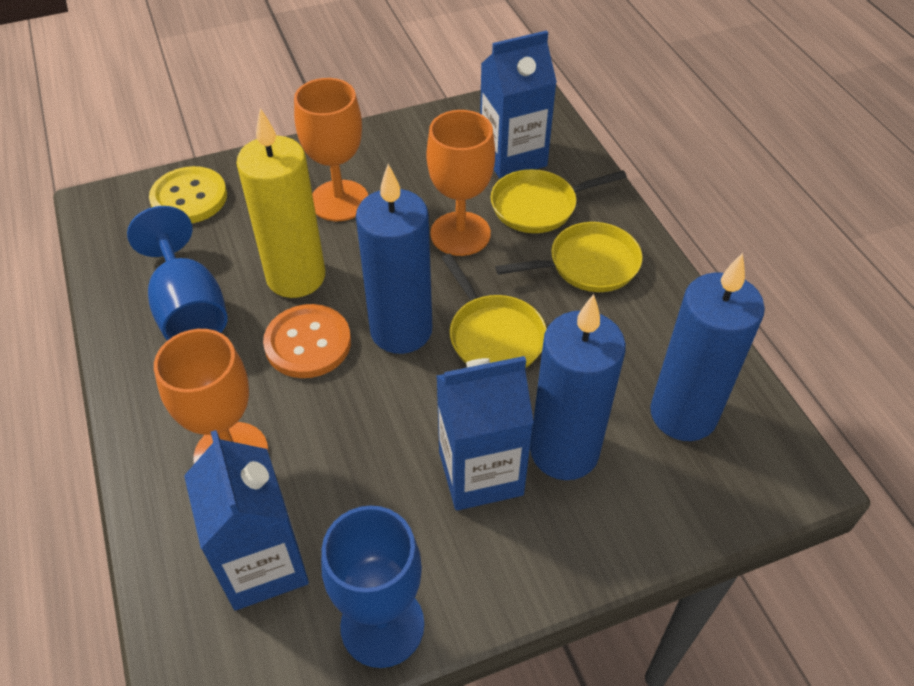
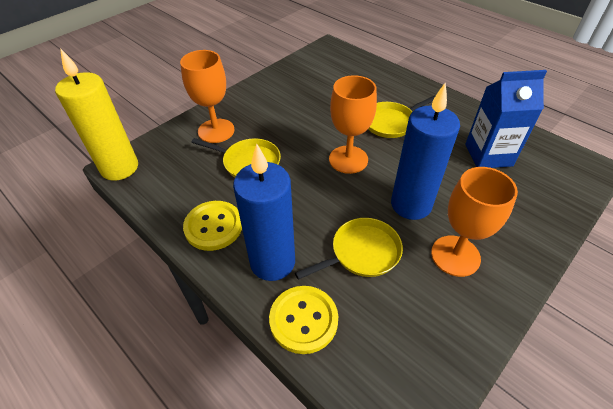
blue candle: 3 -> 2
blue carton: 3 -> 1
blue goblet: 2 -> 0
orange button: 1 -> 0
yellow button: 1 -> 2

